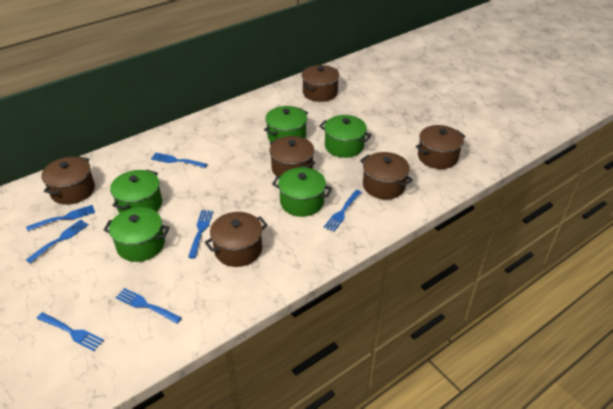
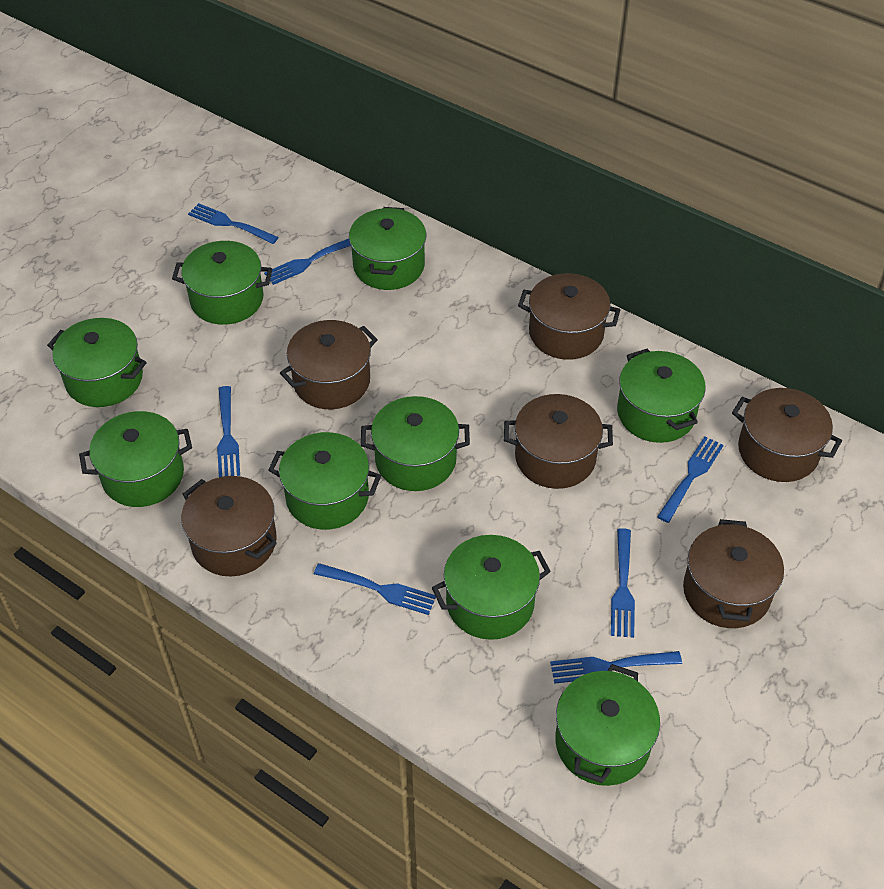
green pot: 5 -> 9

